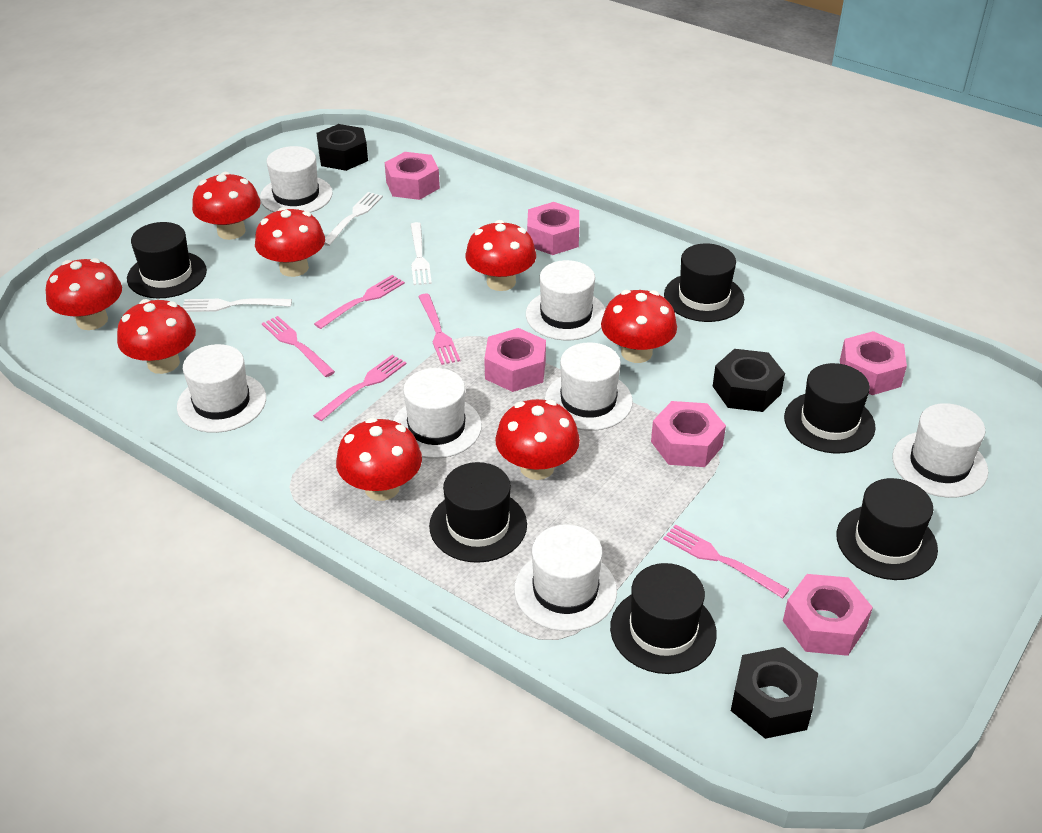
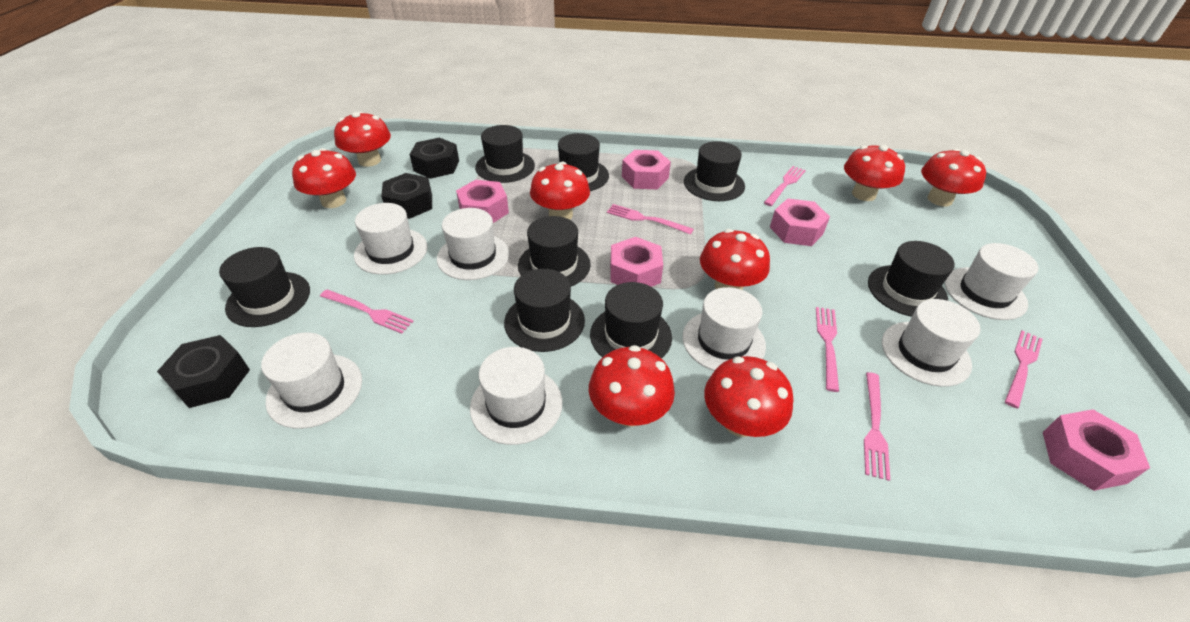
black hat: 6 -> 8
pink fork: 5 -> 6
pink nut: 6 -> 5
white fork: 3 -> 0

